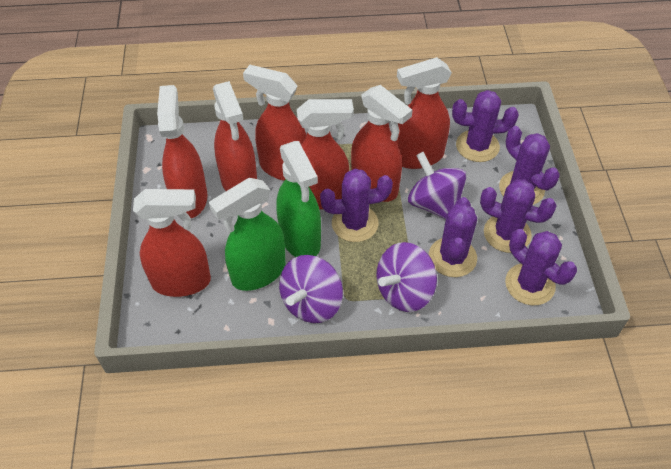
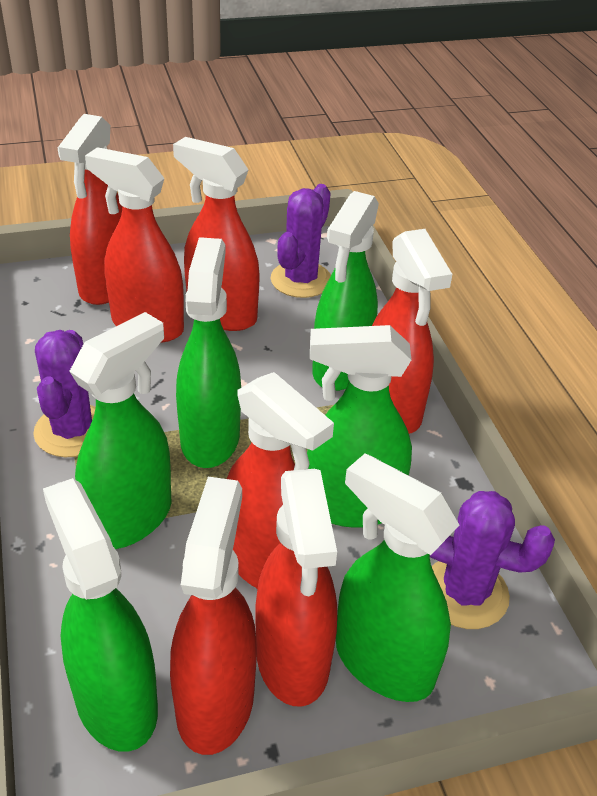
green spray bottle: 2 -> 6
purple cactus: 6 -> 3
purple spinning top: 3 -> 0

